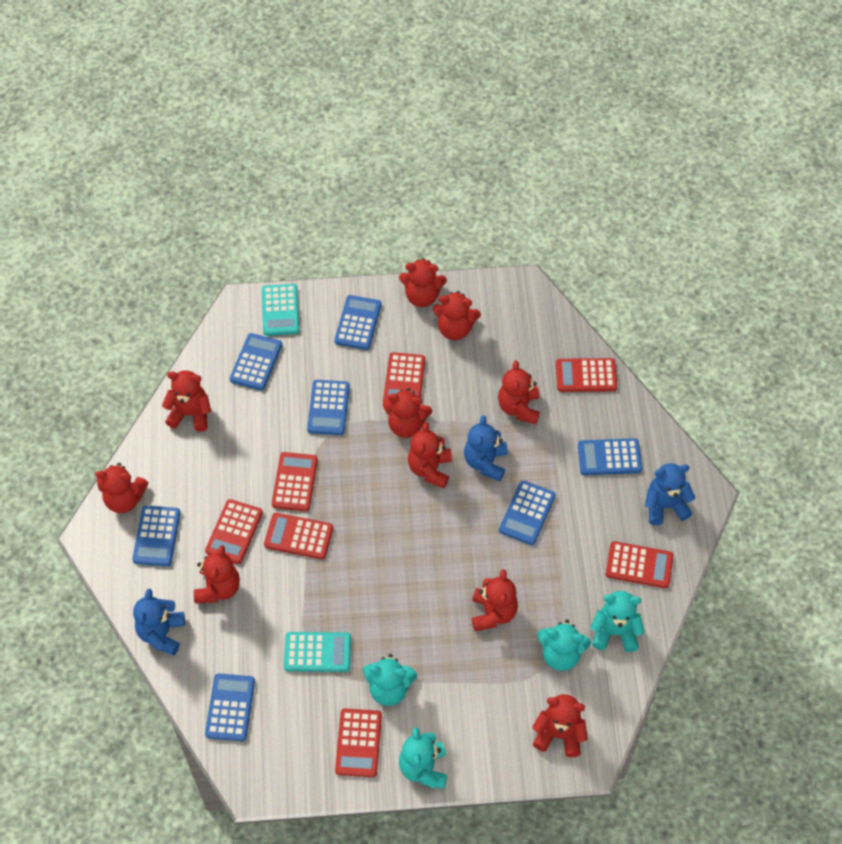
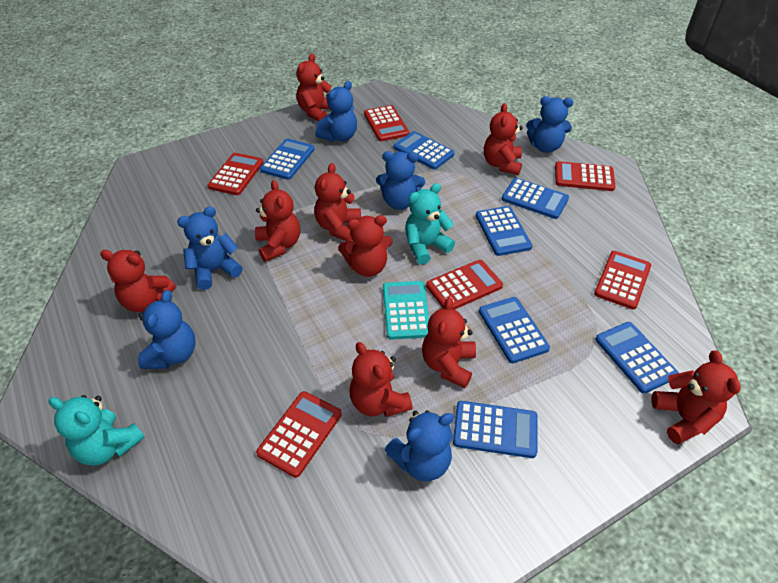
blue teddy bear: 3 -> 6
red calculator: 7 -> 6
red teddy bear: 10 -> 9
turquoise calculator: 2 -> 1
turquoise teddy bear: 4 -> 2

